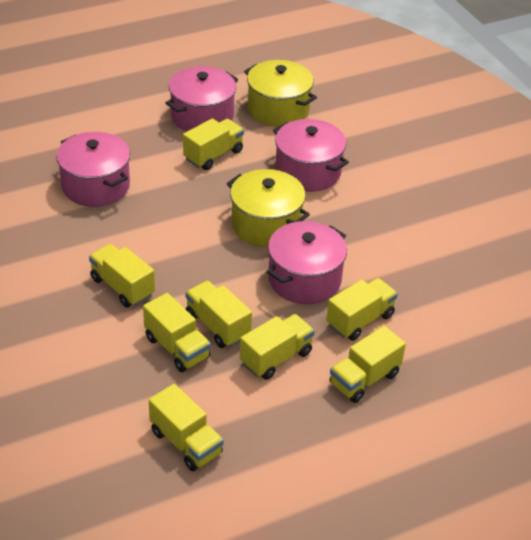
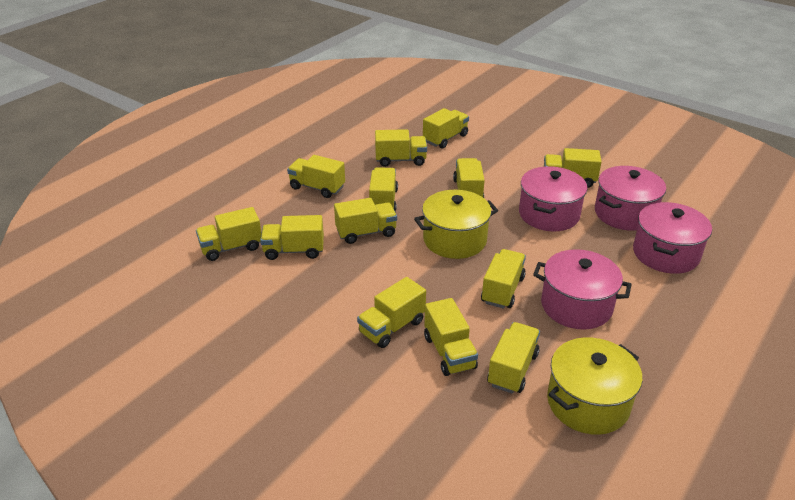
yellow truck: 8 -> 13

